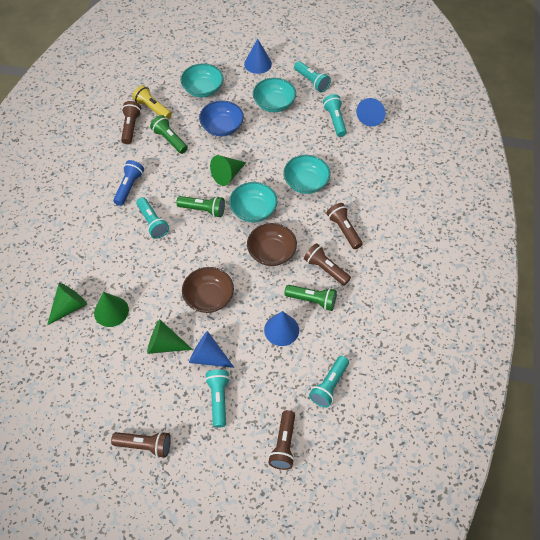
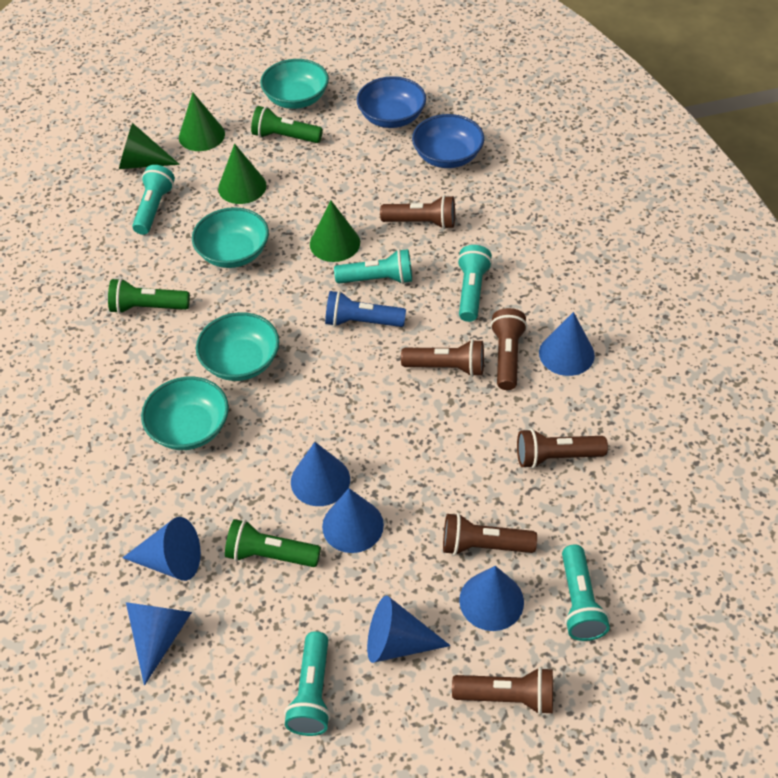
blue bowl: 1 -> 2
blue cone: 4 -> 7
brown bowl: 2 -> 0
brown flashlight: 5 -> 6
yellow flashlight: 1 -> 0

